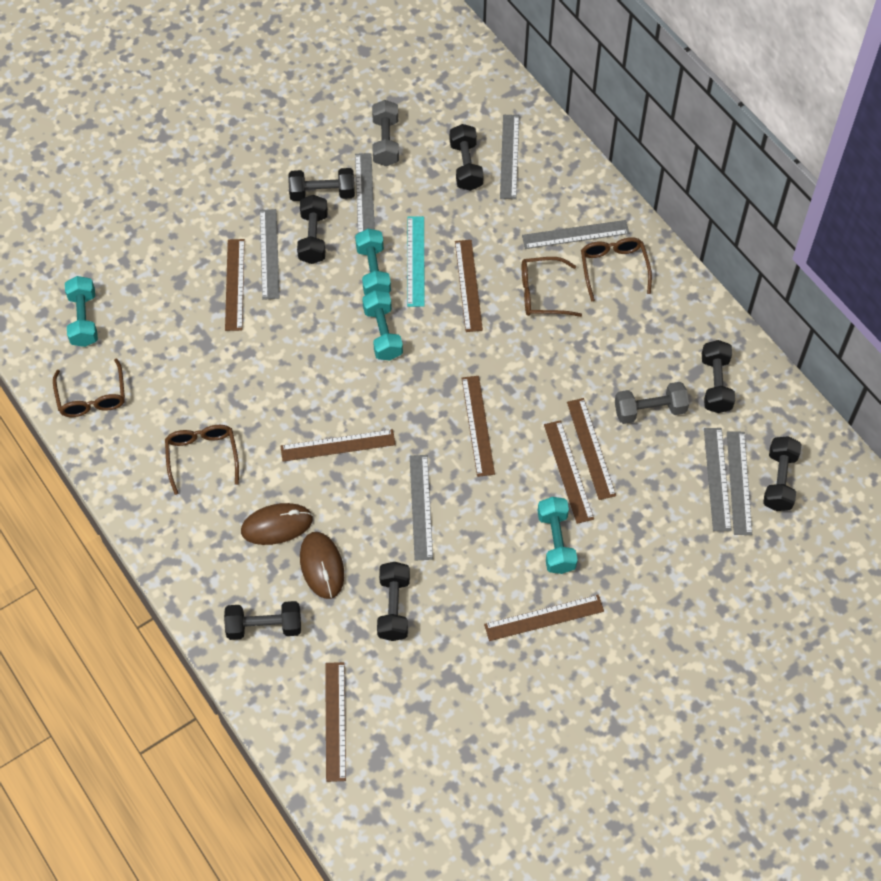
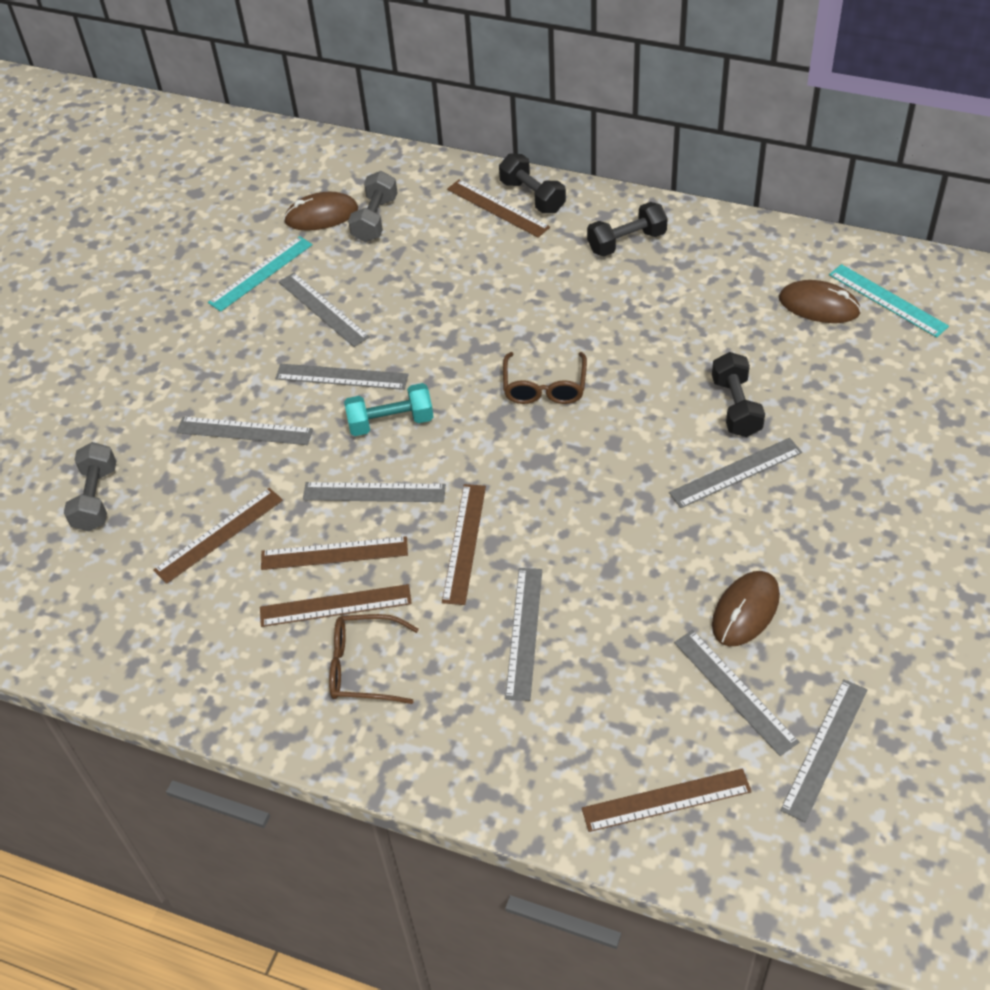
black dumbbell: 7 -> 3
brown glasses: 4 -> 2
brown mouse: 2 -> 3
brown ruler: 8 -> 6
grey ruler: 7 -> 8
turquoise dumbbell: 4 -> 1
turquoise ruler: 1 -> 2

